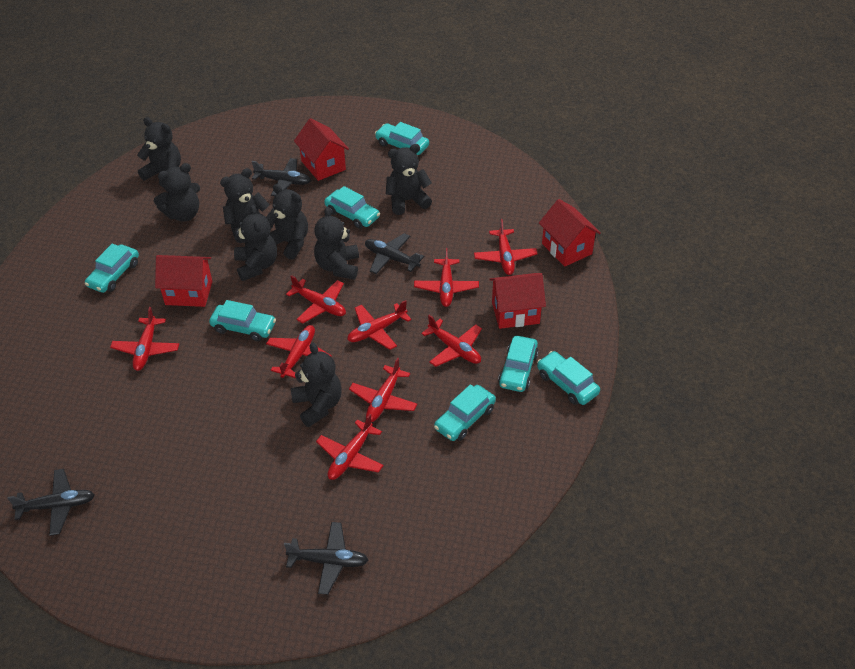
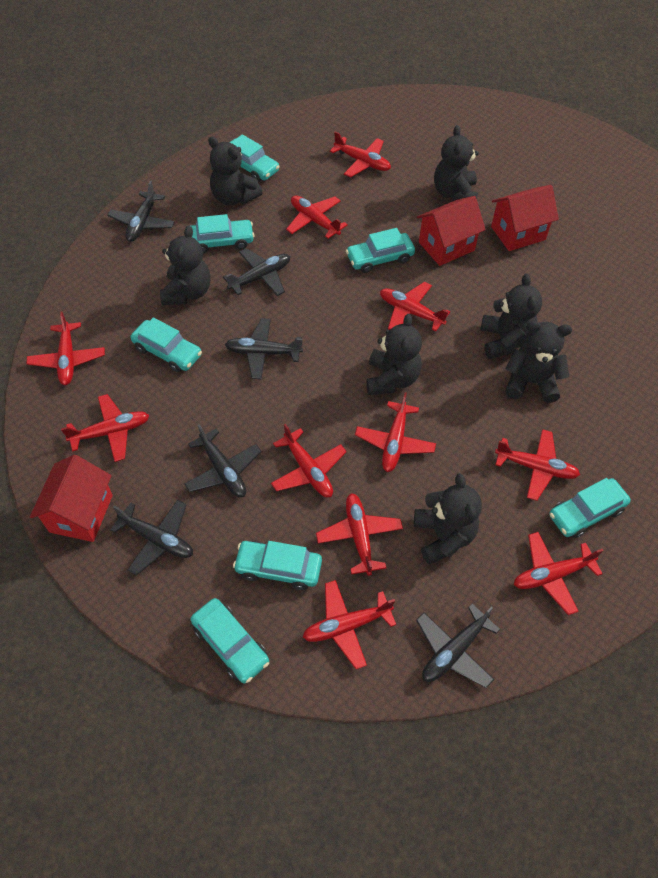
black plane: 4 -> 6
black teddy bear: 8 -> 7
red house: 4 -> 3
red plane: 9 -> 11

